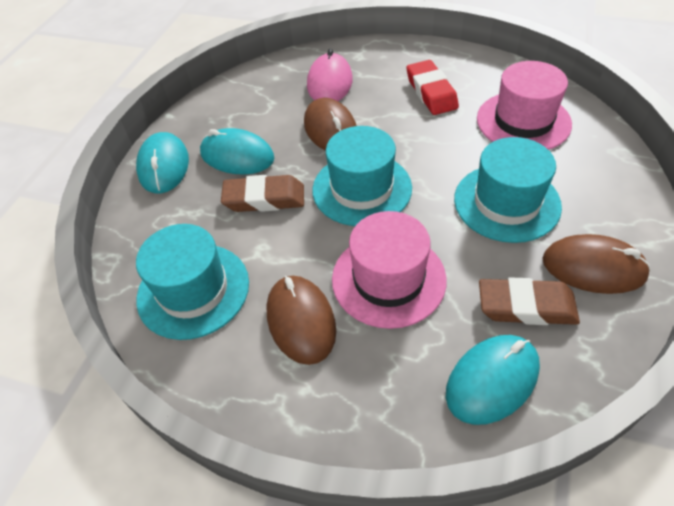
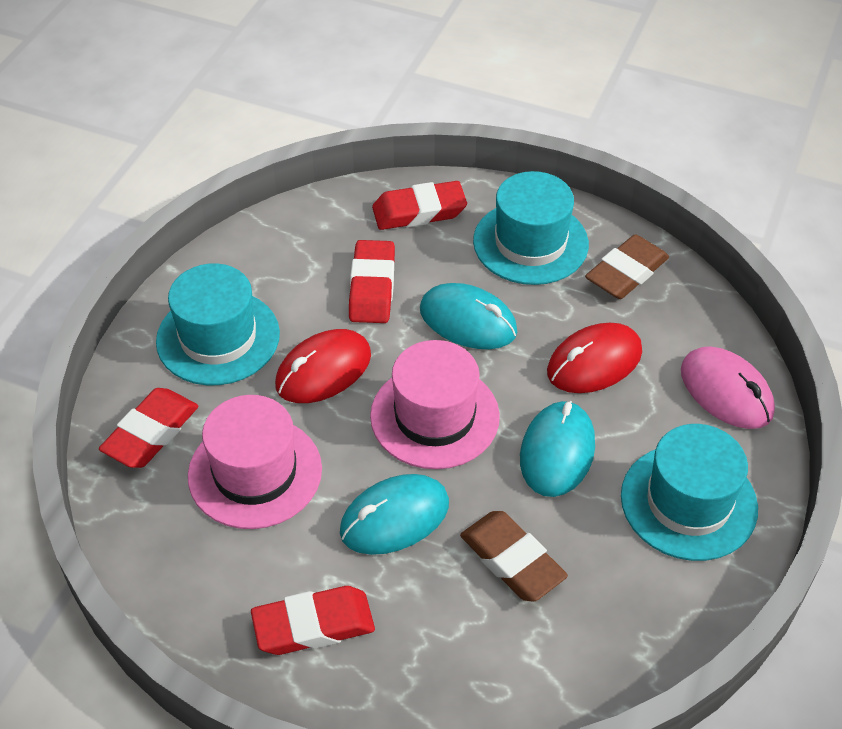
brown mouse: 3 -> 0
red eraser: 1 -> 4
red mouse: 0 -> 2

